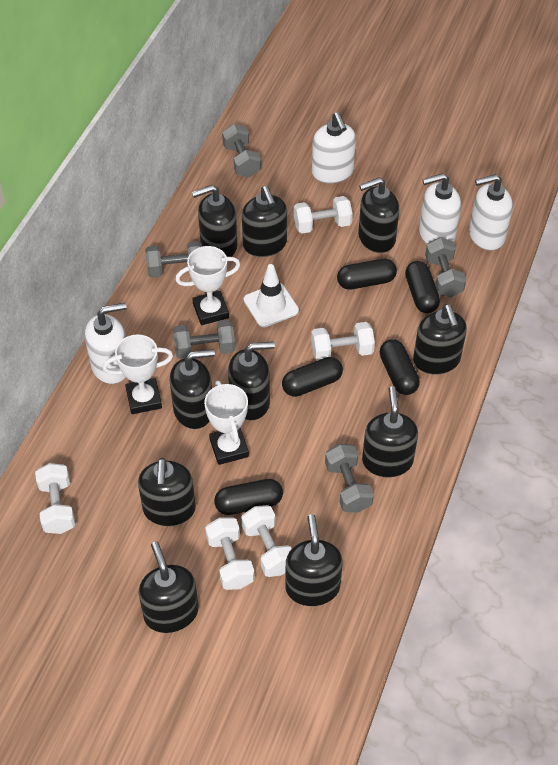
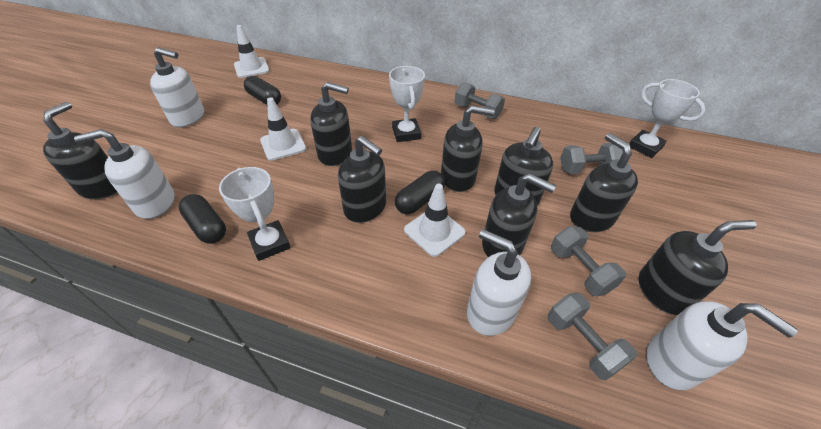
black capsule: 5 -> 3
black soap dispenser: 10 -> 8
grey dumbbell: 5 -> 4
white dumbbell: 5 -> 0
white traffic cone: 1 -> 3

